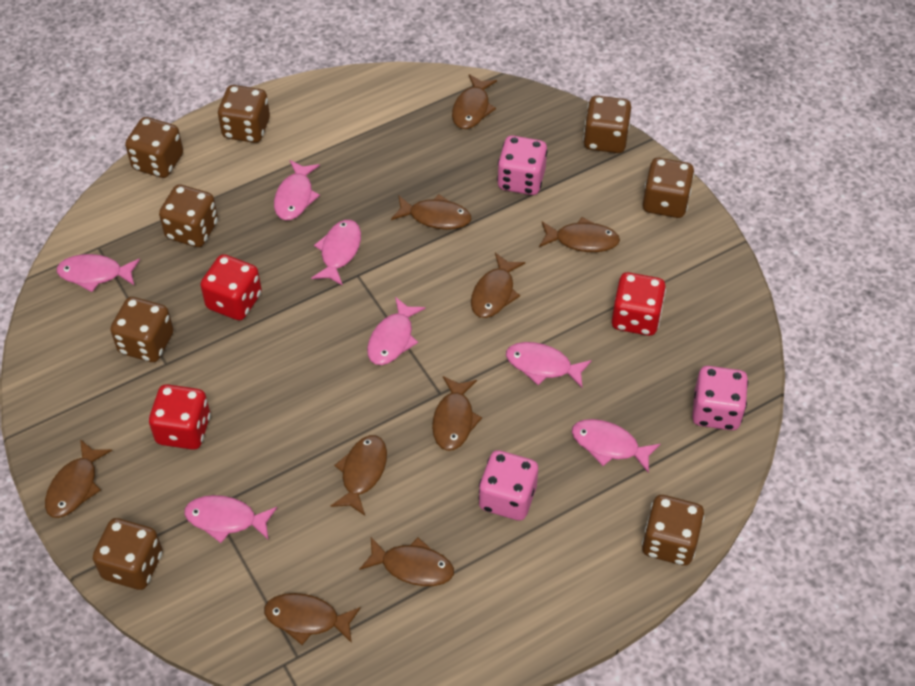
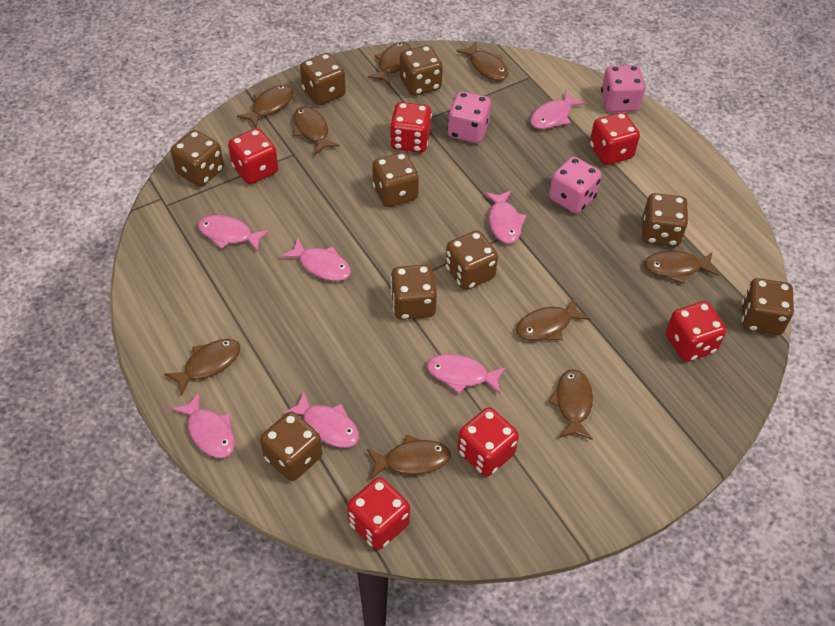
brown dice: 8 -> 9
red dice: 3 -> 6

